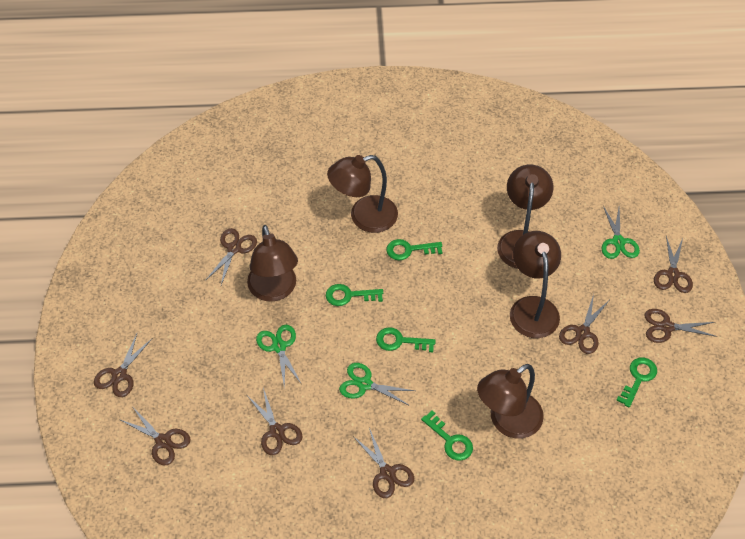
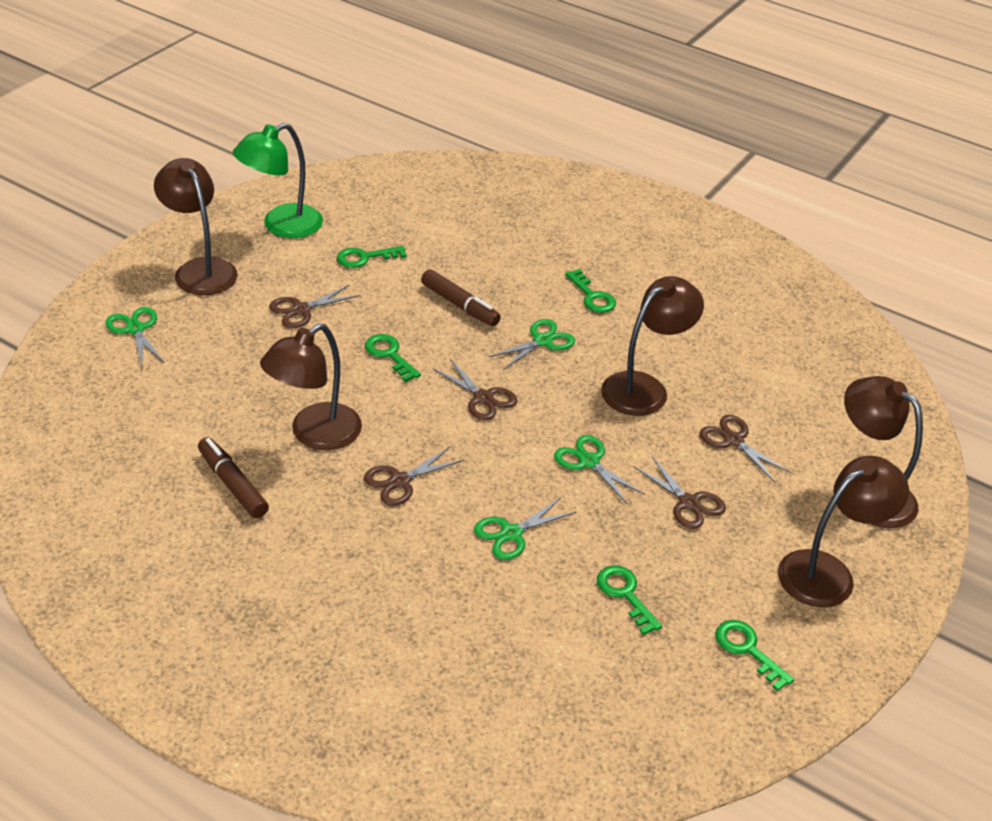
brown marker: 0 -> 2
brown scissors: 8 -> 5
green lamp: 0 -> 1
green scissors: 3 -> 4

